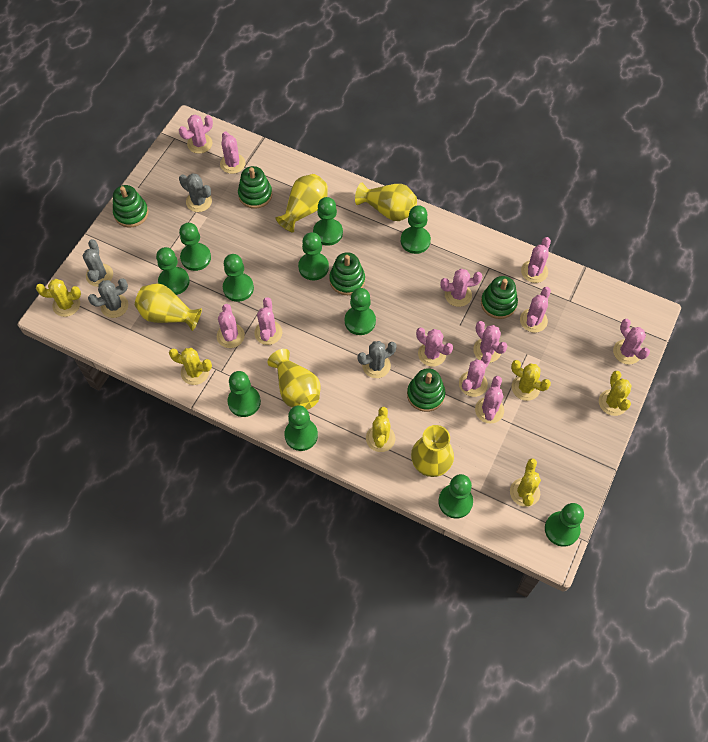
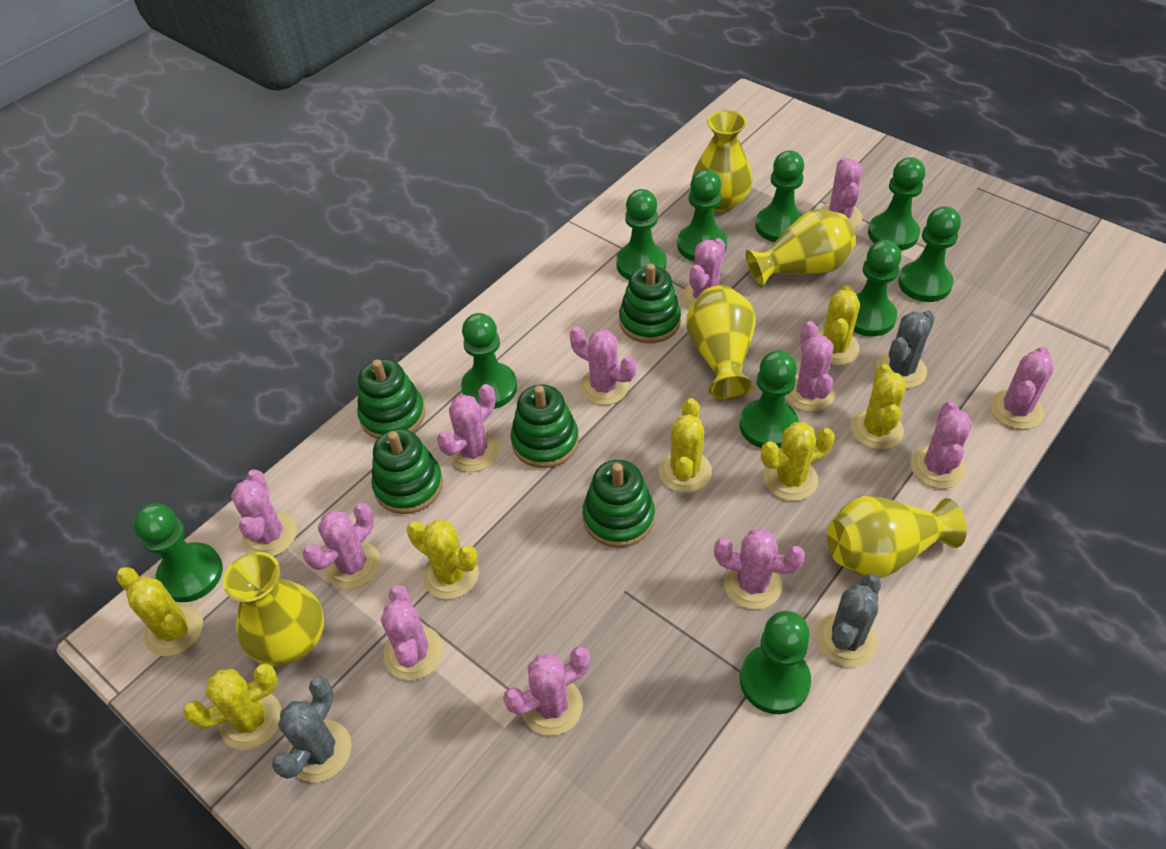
green pawn: 11 -> 10
grey cactus: 4 -> 3
yellow cactus: 6 -> 7

